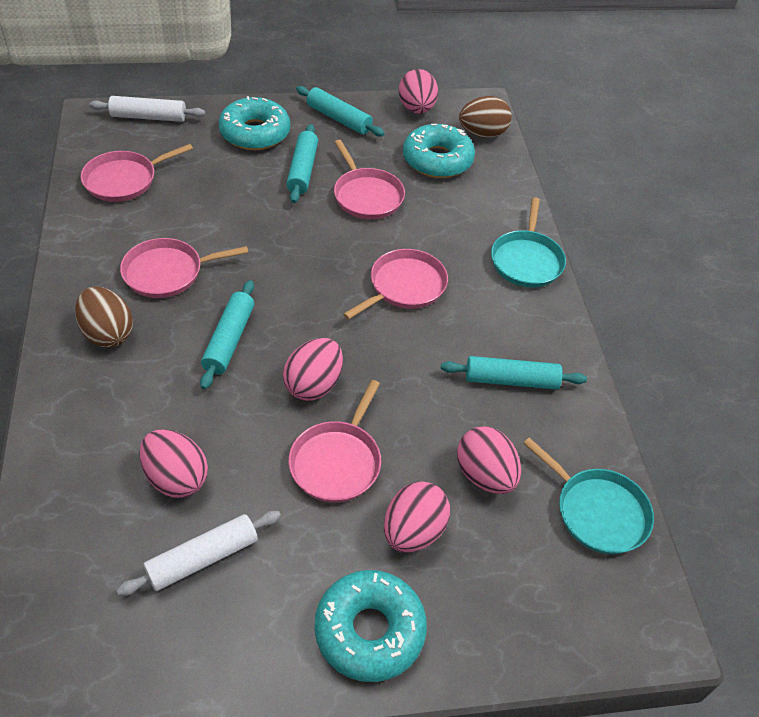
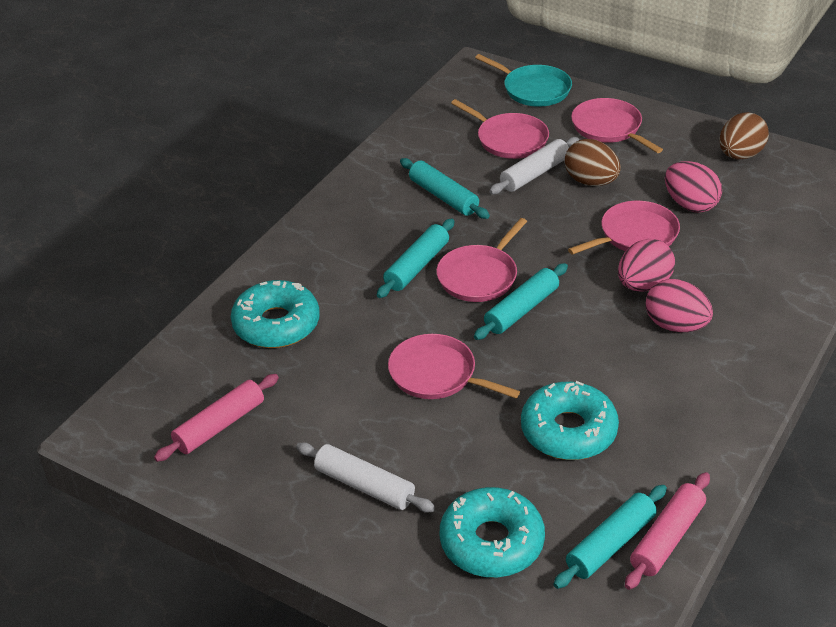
pink egg: 5 -> 3
pink rolling pin: 0 -> 2
turquoise pan: 2 -> 1

